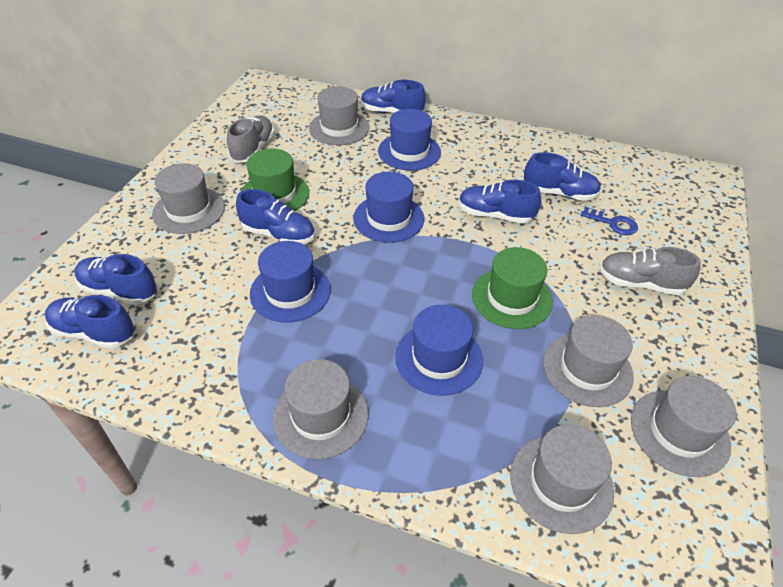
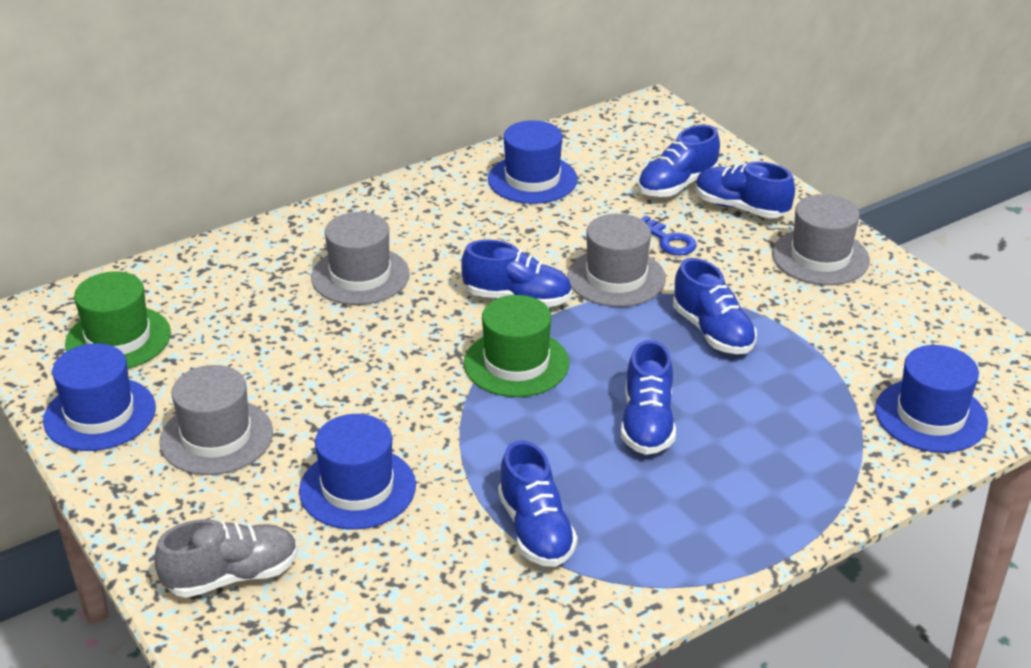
grey hat: 6 -> 4
grey shoe: 2 -> 1

